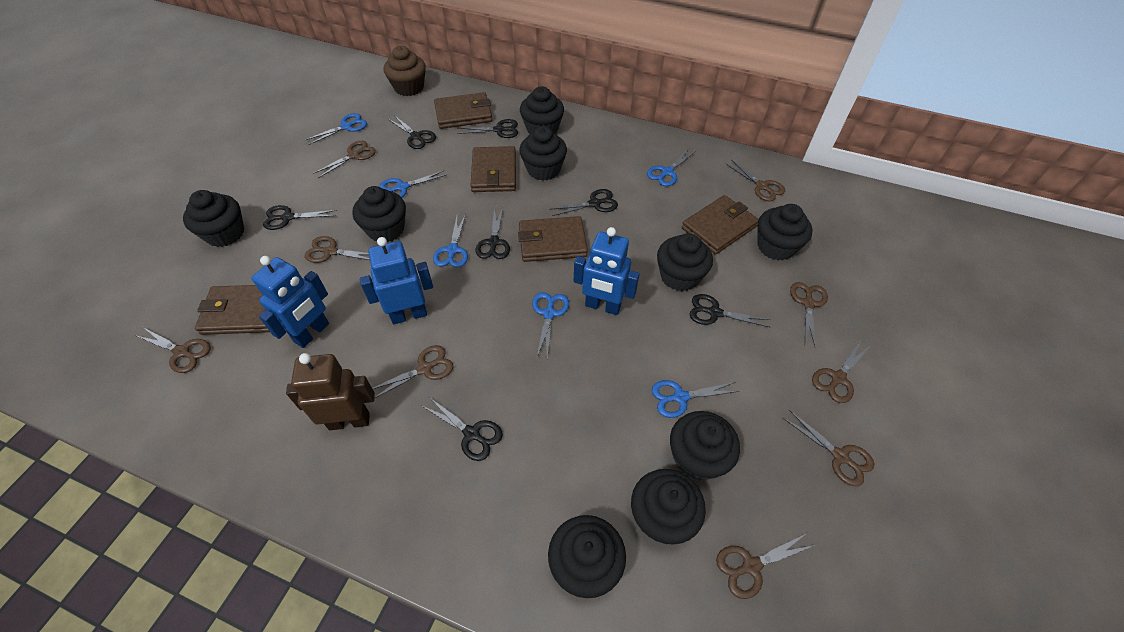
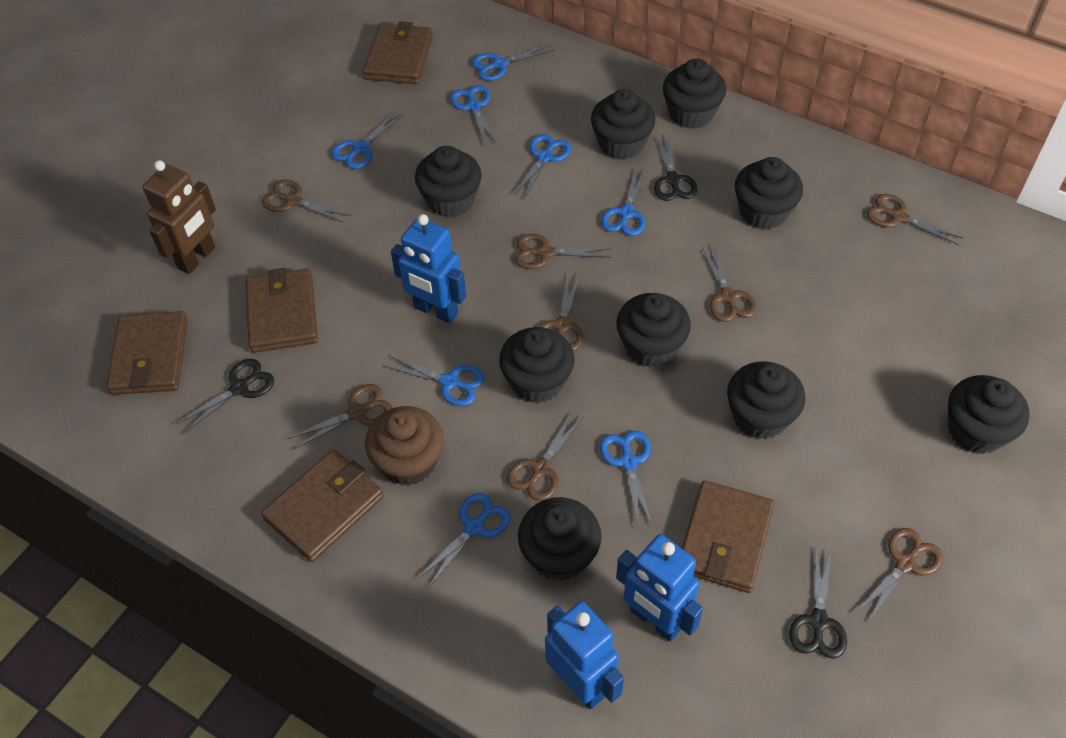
black scissors: 7 -> 3
blue scissors: 6 -> 8
brown scissors: 9 -> 8

